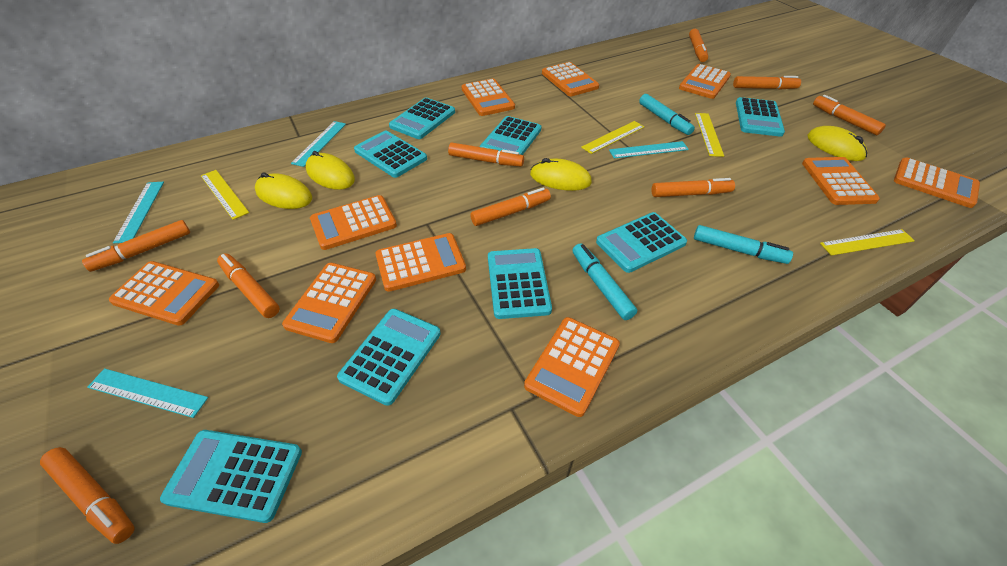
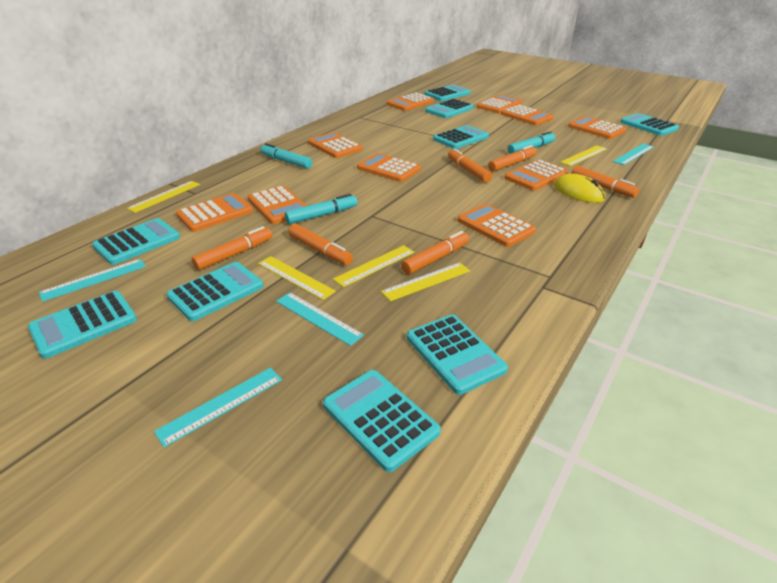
orange marker: 9 -> 6
turquoise calculator: 8 -> 9
yellow mouse: 4 -> 1
yellow ruler: 4 -> 5

